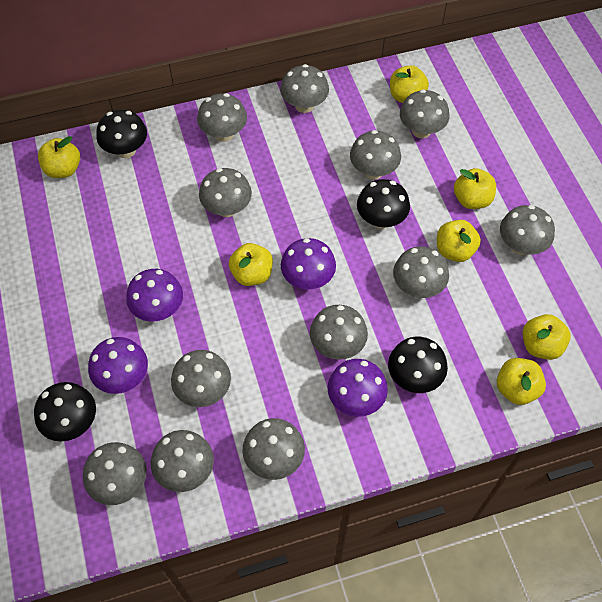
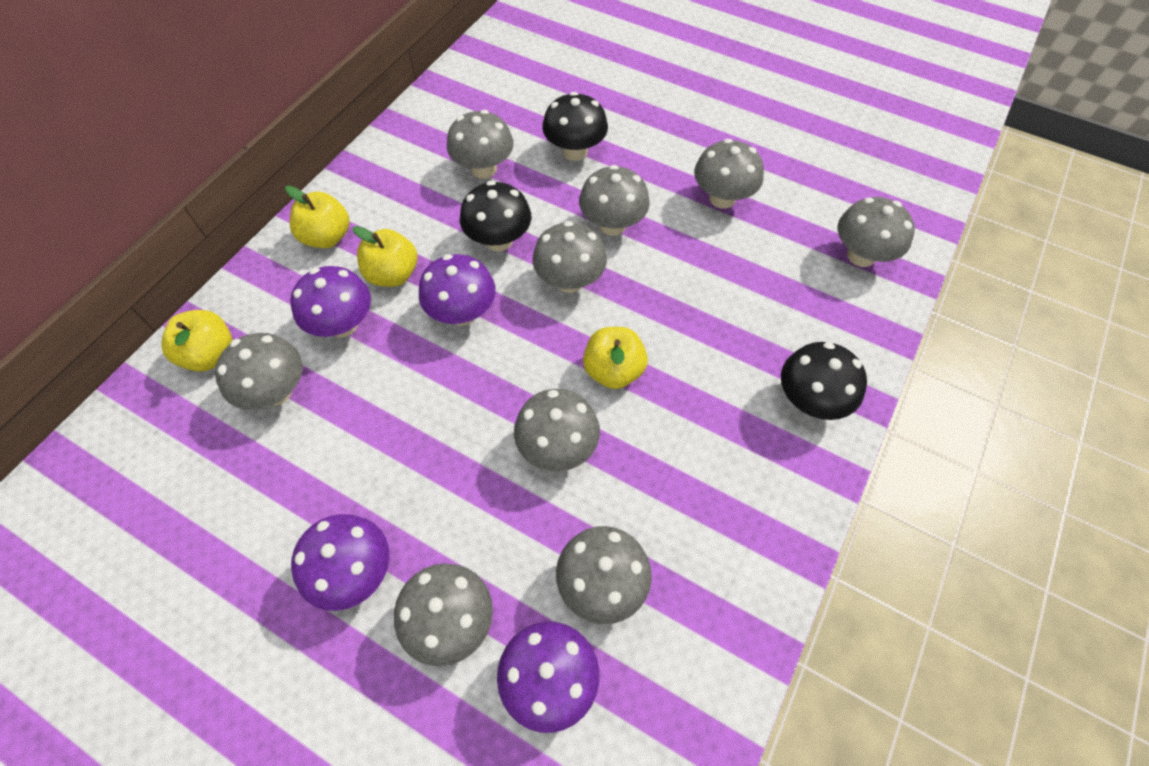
black mushroom: 4 -> 3
grey mushroom: 12 -> 9
yellow apple: 7 -> 4

